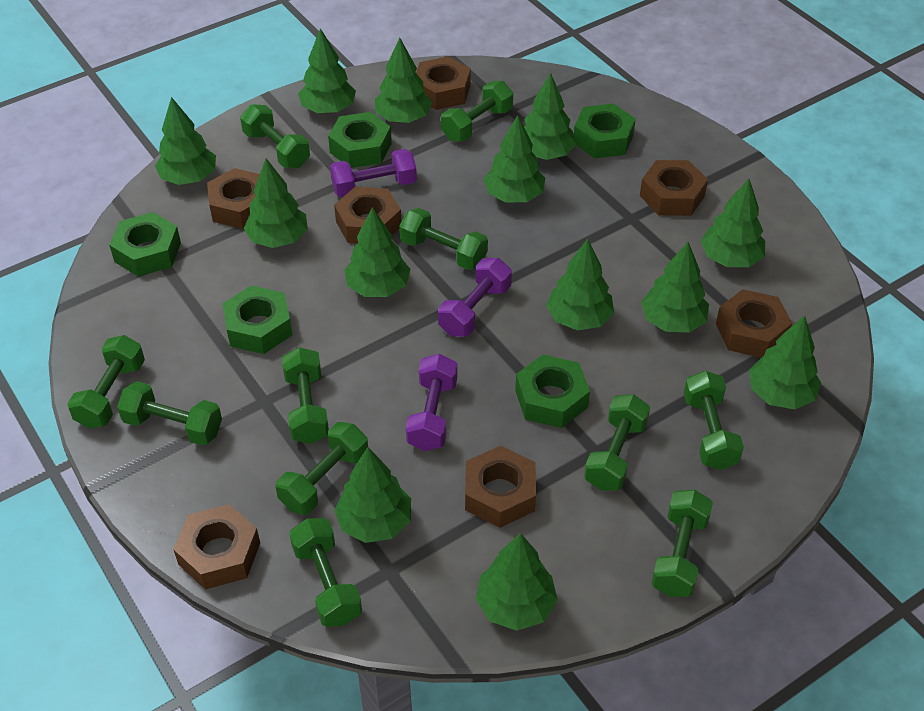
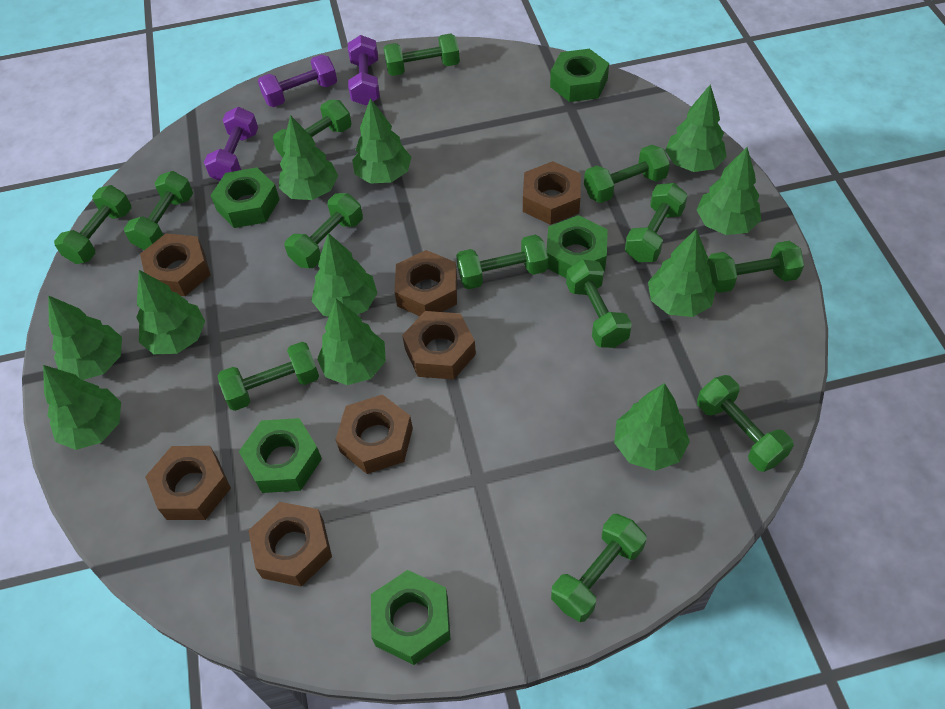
green dumbbell: 11 -> 13
green tree: 13 -> 11

